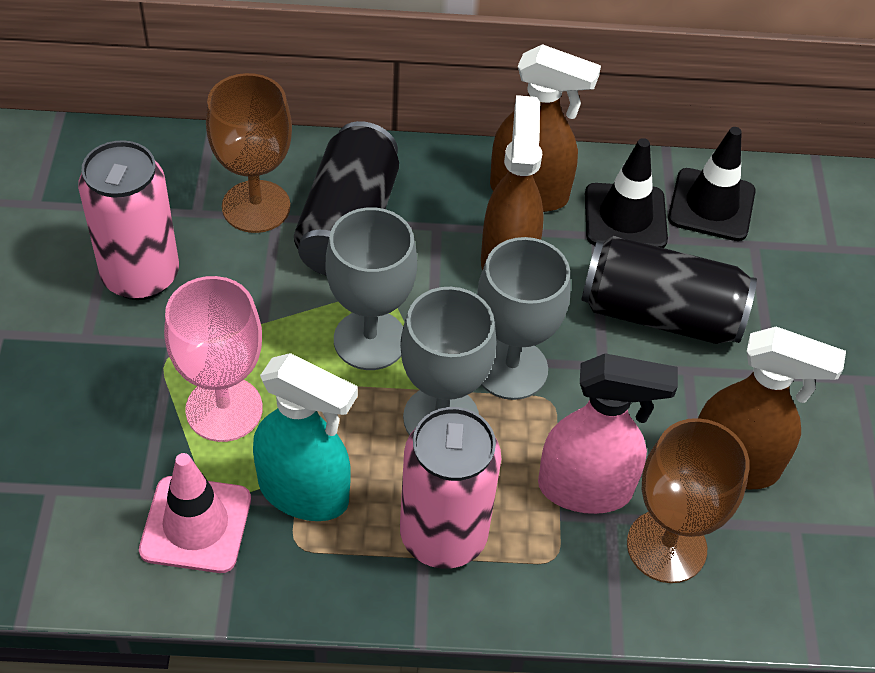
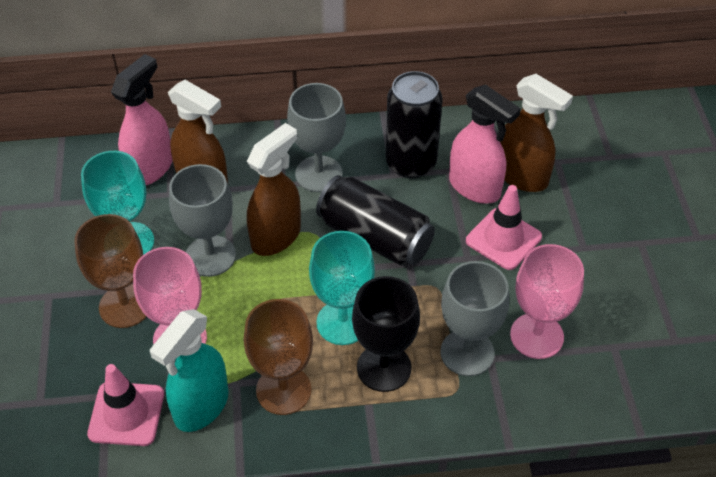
black goblet: 0 -> 1
black traffic cone: 2 -> 0
pink can: 2 -> 0
pink goblet: 1 -> 2
pink spray bottle: 1 -> 2
pink traffic cone: 1 -> 2
turquoise goblet: 0 -> 2

